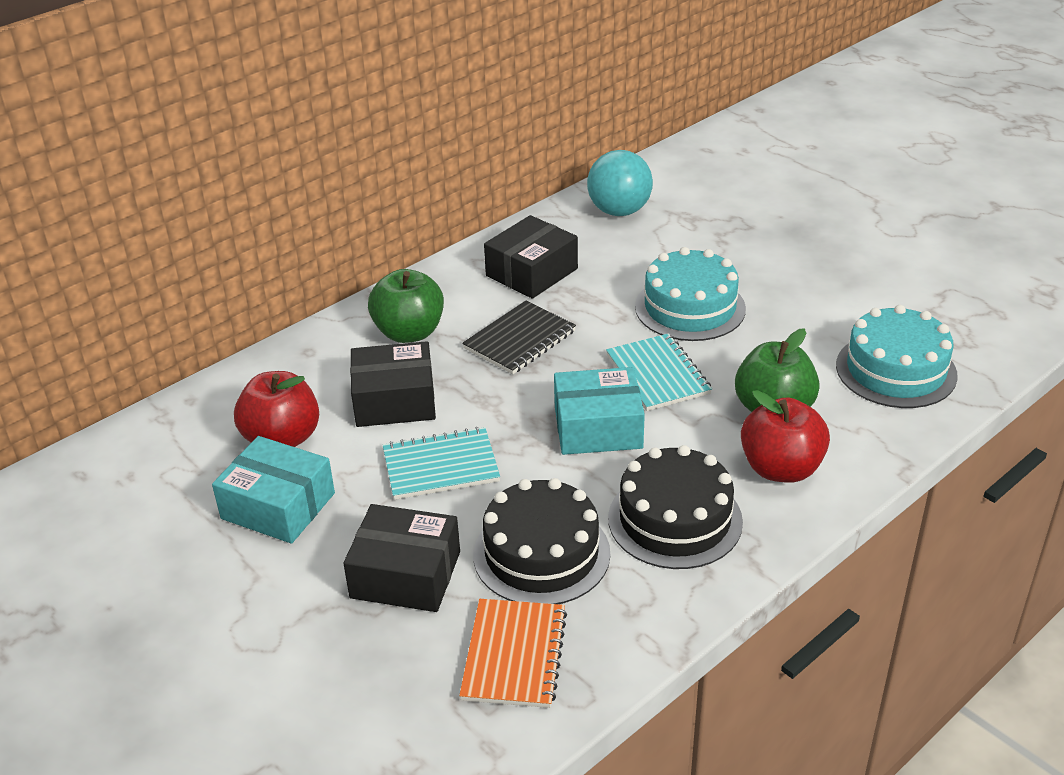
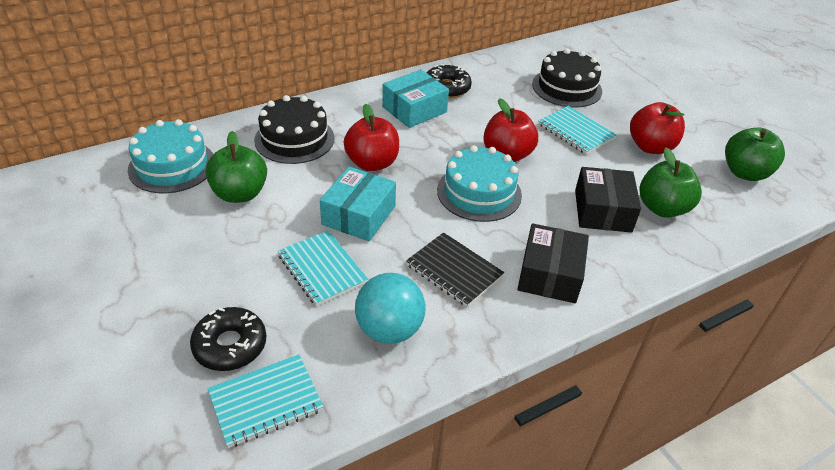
black box: 3 -> 2
black donut: 0 -> 2
green apple: 2 -> 3
orange notebook: 1 -> 0
red apple: 2 -> 3
turquoise notebook: 2 -> 3

